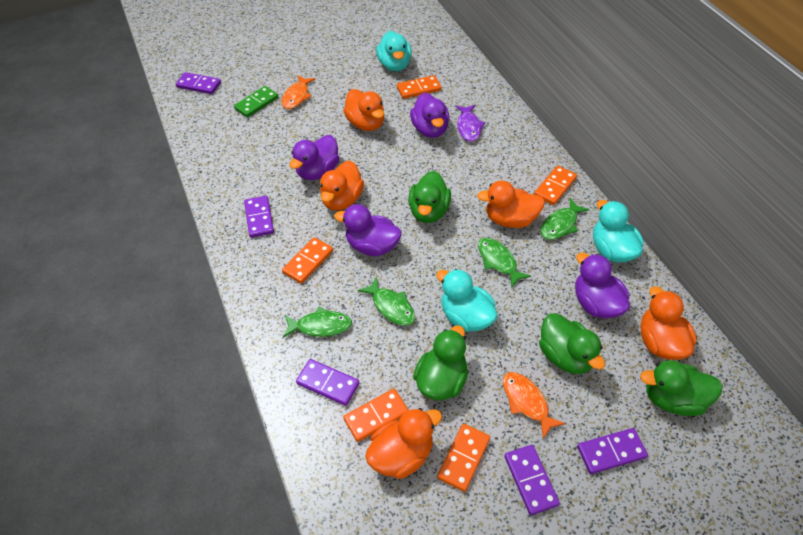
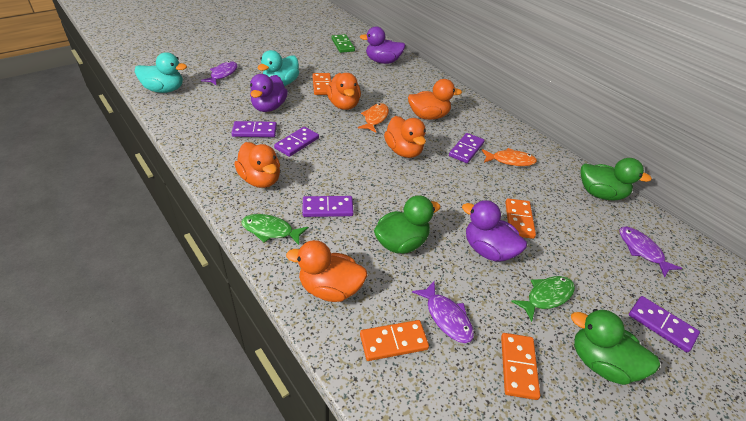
green duck: 4 -> 3
green fish: 4 -> 2
orange domino: 5 -> 4
purple duck: 4 -> 3
purple fish: 1 -> 3
turquoise duck: 3 -> 2

